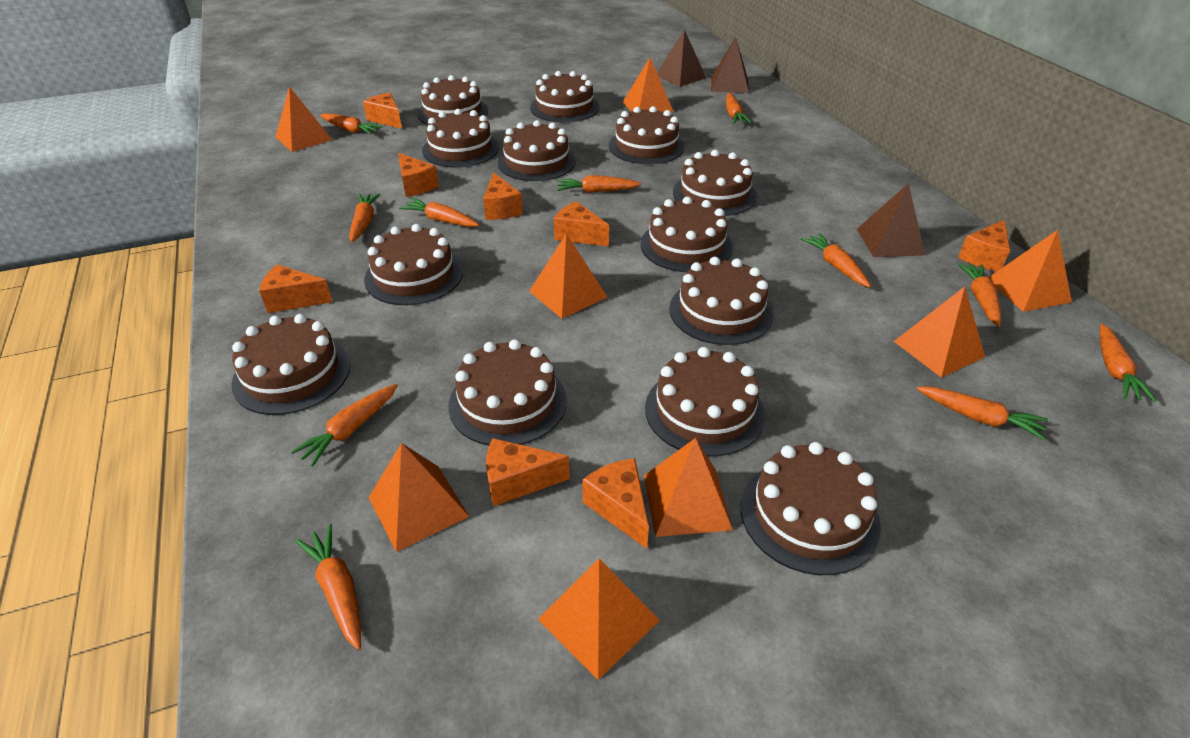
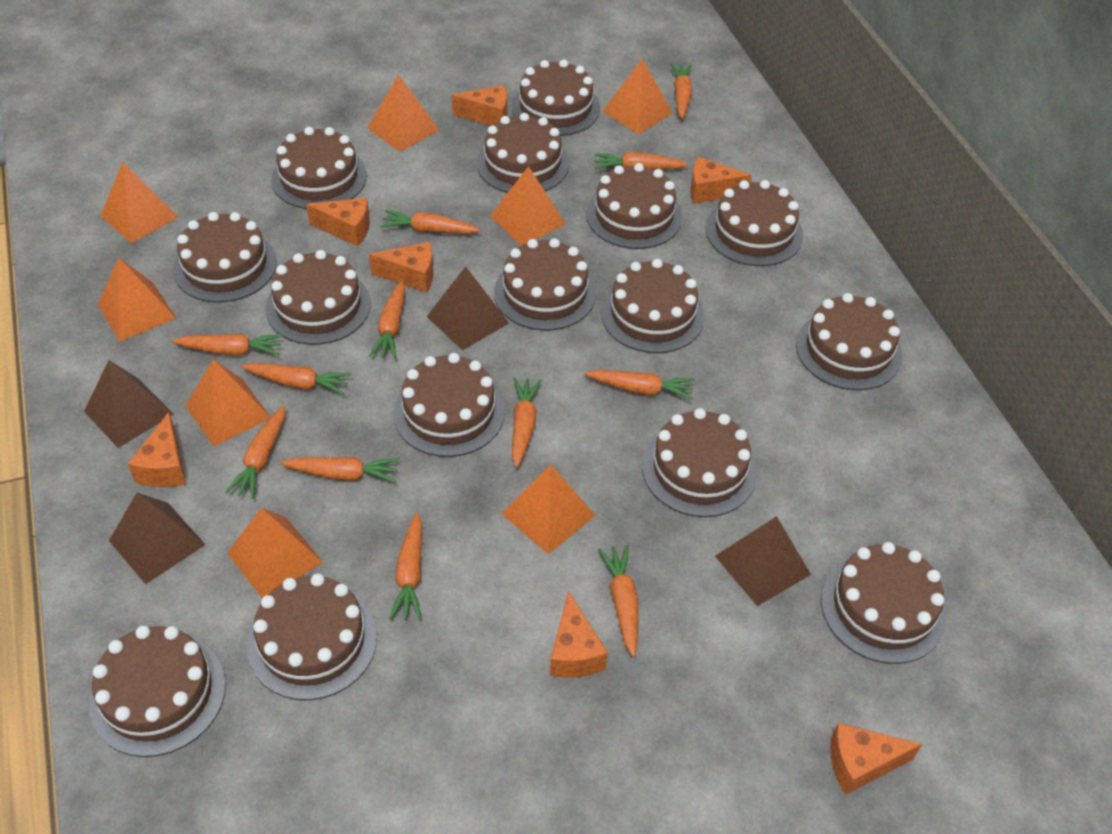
brown cake: 13 -> 15
brown pyramid: 3 -> 4
orange carrot: 11 -> 12
orange cheese: 8 -> 7

